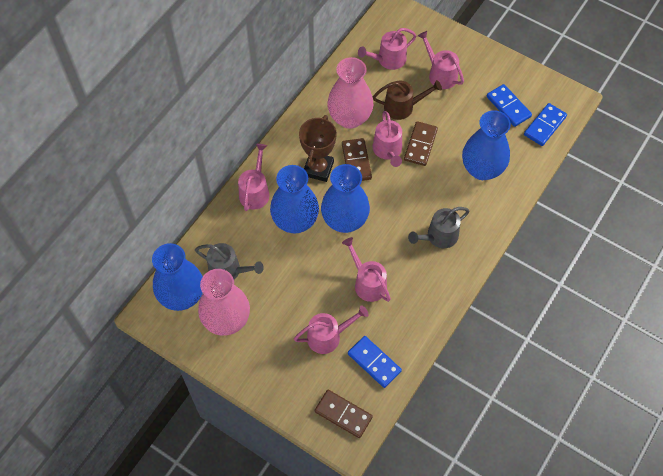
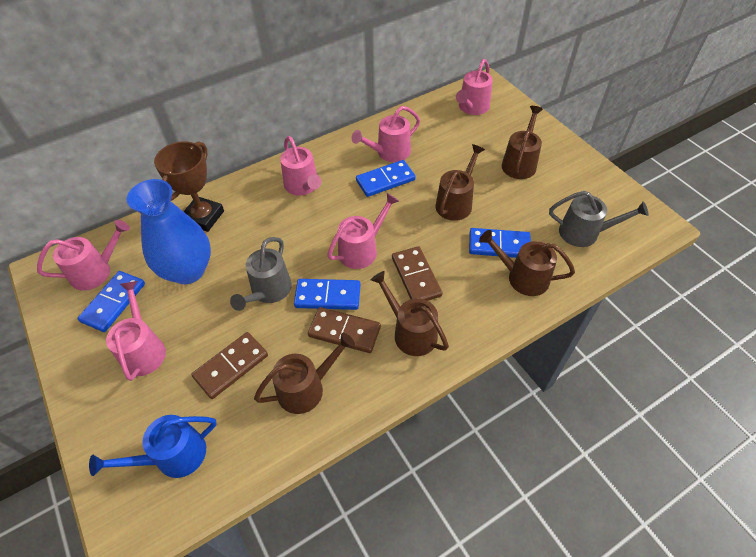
blue domino: 3 -> 4
blue vase: 4 -> 1
blue watering can: 0 -> 1
brown watering can: 1 -> 5
pink vase: 2 -> 0

